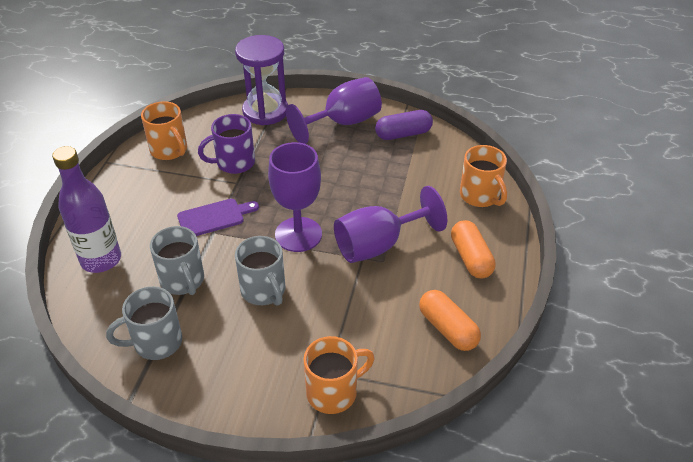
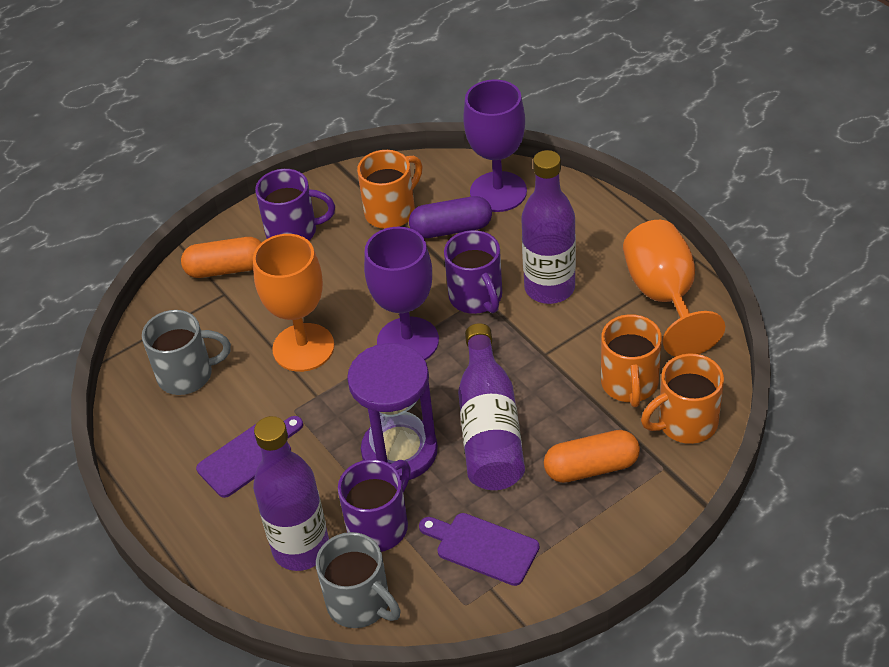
grey mug: 3 -> 2
orange goblet: 0 -> 2
purple bottle: 1 -> 3
purple cutting board: 1 -> 2
purple goblet: 3 -> 2
purple mug: 1 -> 3

